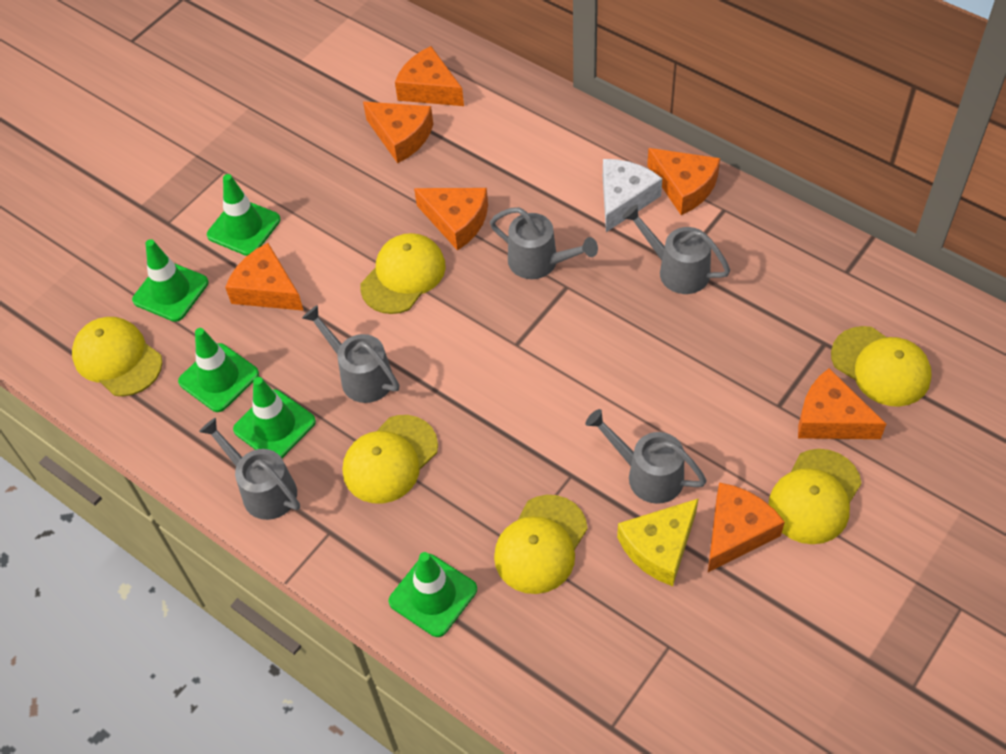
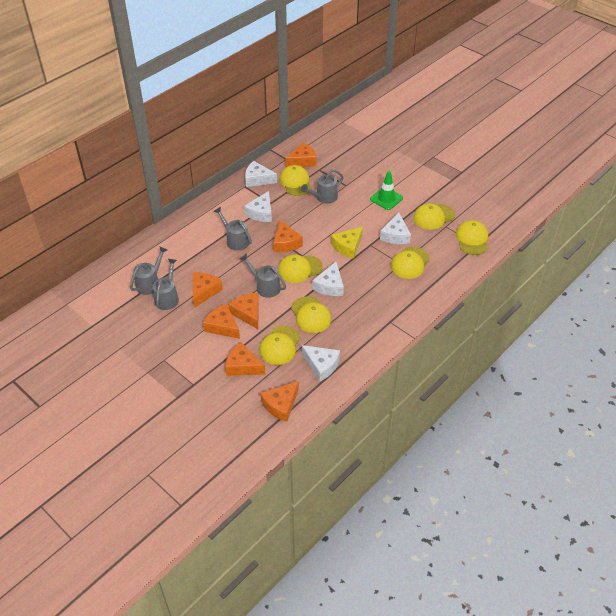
green traffic cone: 5 -> 1
white cheese: 1 -> 5
yellow cap: 6 -> 7

